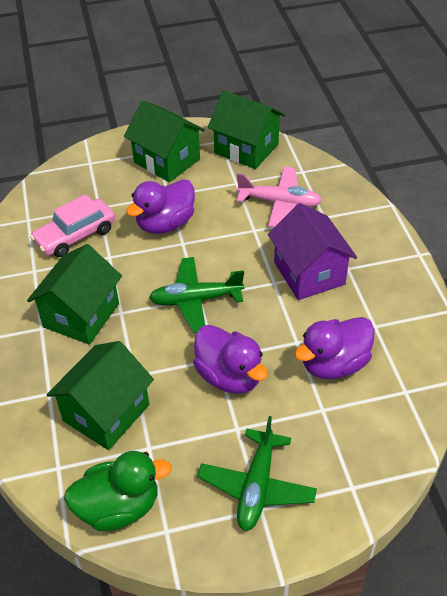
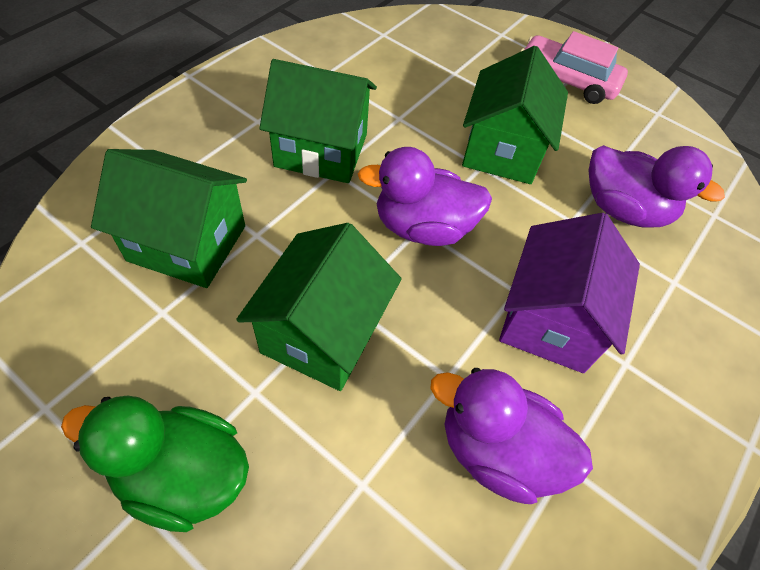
green plane: 2 -> 0
pink plane: 1 -> 0

